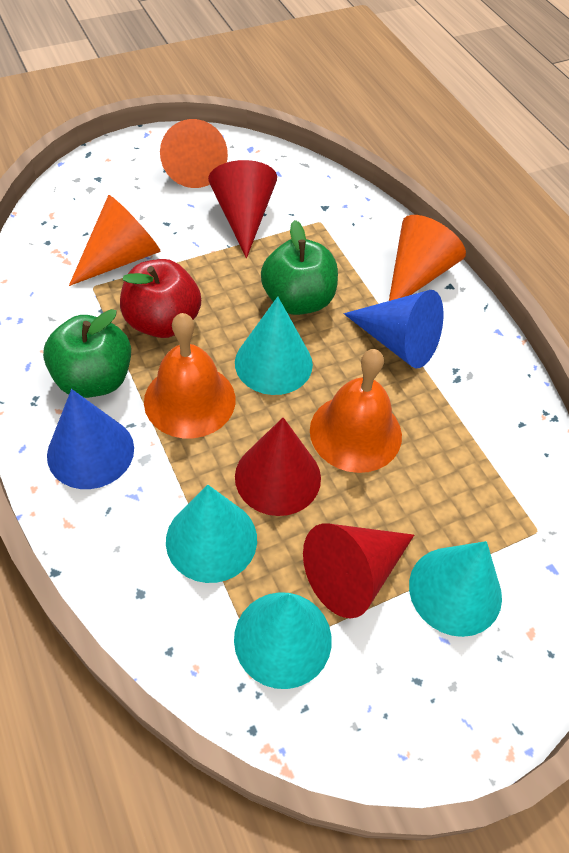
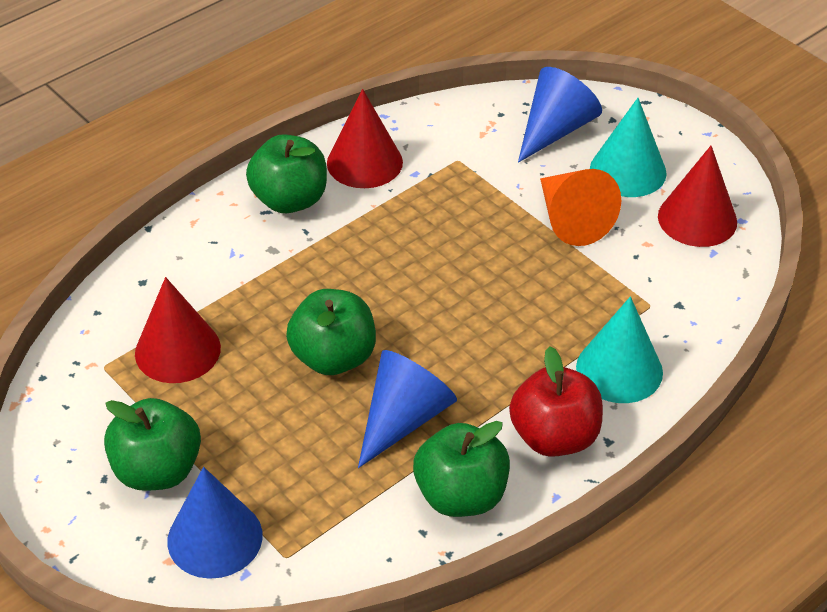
blue cone: 2 -> 3
green apple: 2 -> 4
orange bell: 2 -> 0
orange cone: 3 -> 1
turquoise cone: 4 -> 2

